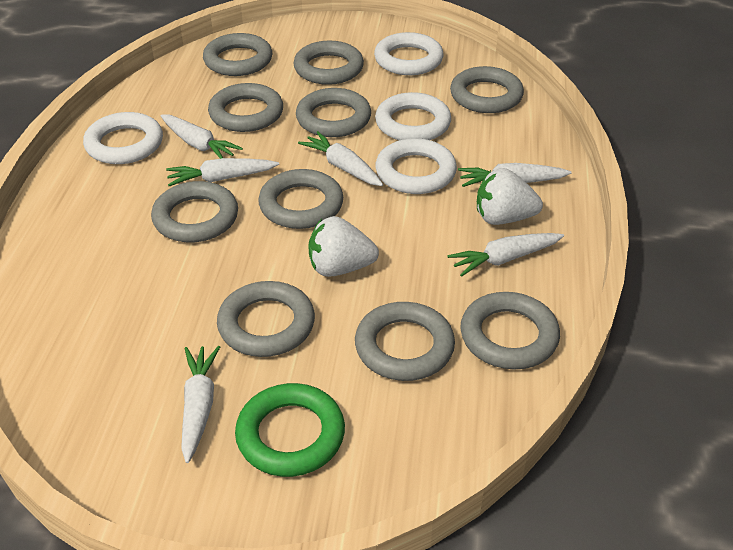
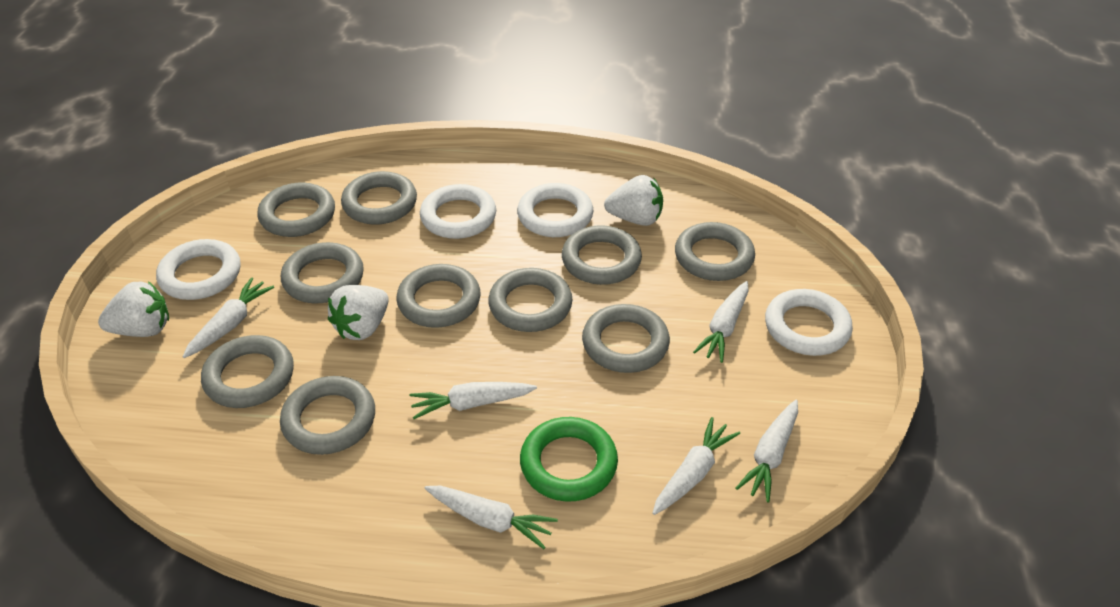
white strawberry: 2 -> 3

